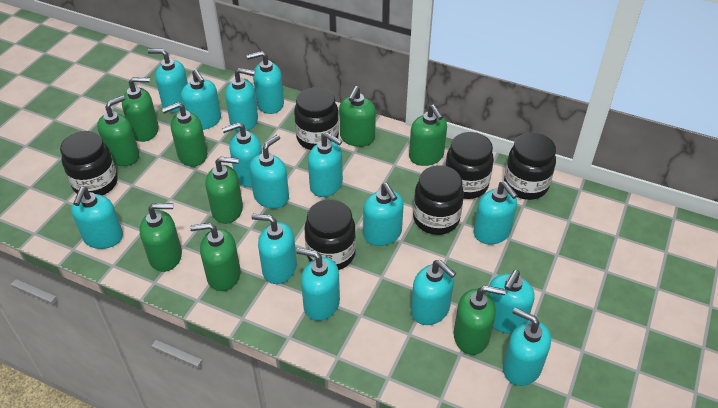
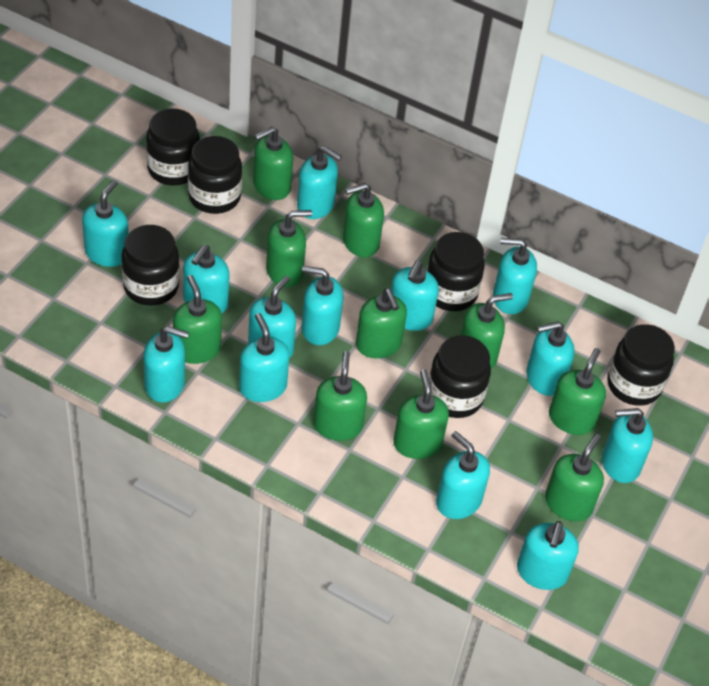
green soap dispenser: 9 -> 10
turquoise soap dispenser: 15 -> 13

